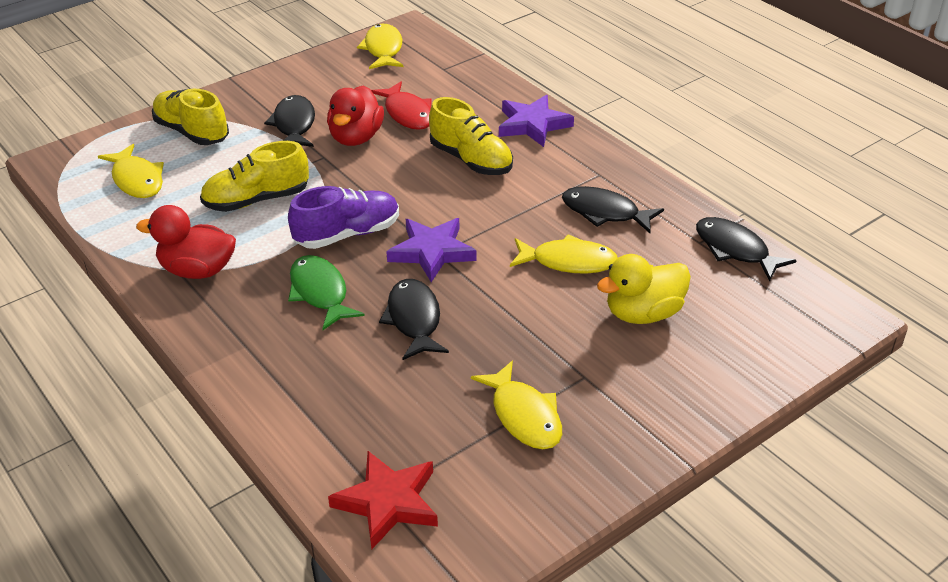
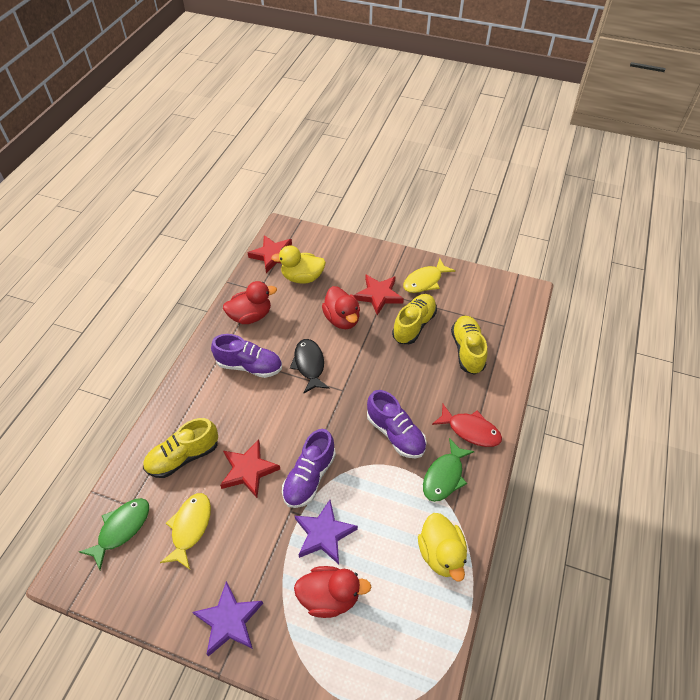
black fish: 4 -> 1
green fish: 1 -> 2
purple shoe: 1 -> 3
red duck: 2 -> 3
red star: 1 -> 3
yellow duck: 1 -> 2
yellow fish: 4 -> 2

